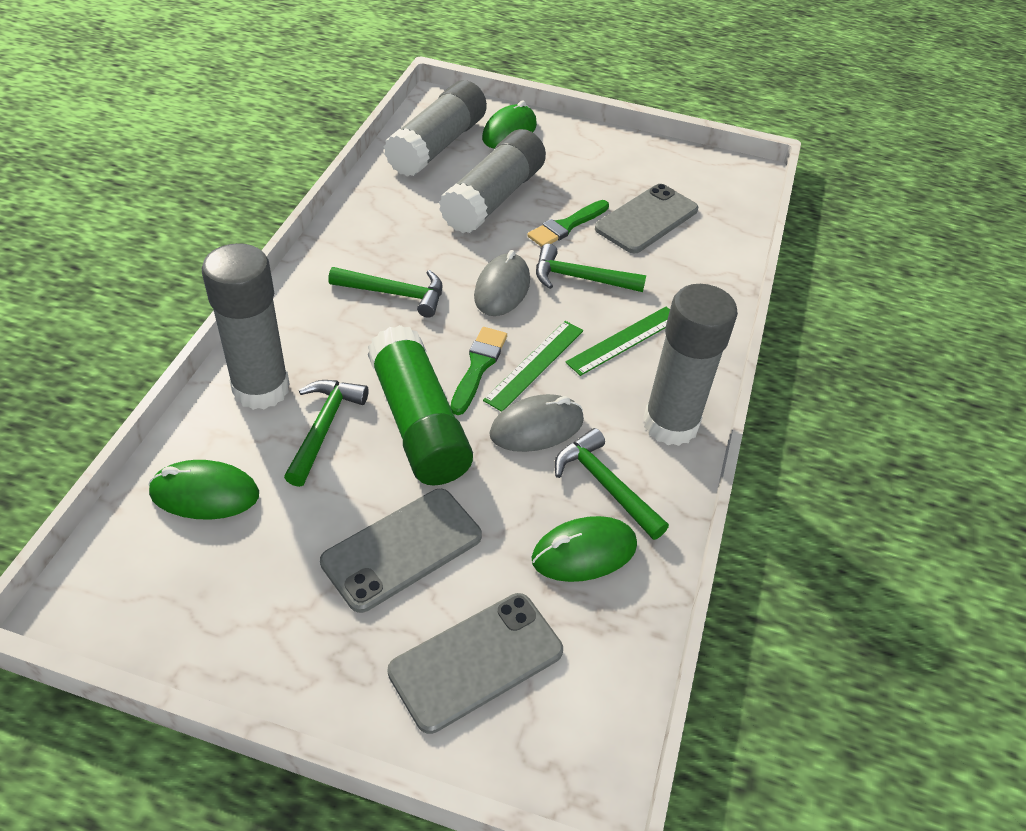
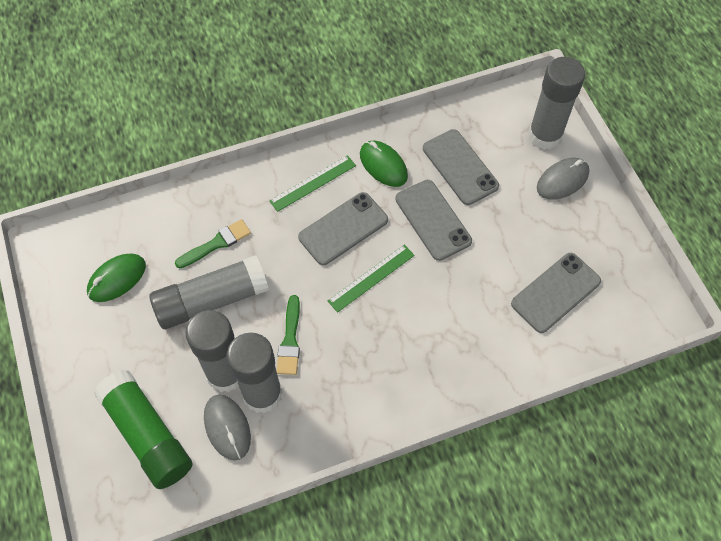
green hammer: 4 -> 0
green mouse: 3 -> 2
grey phone: 3 -> 4

